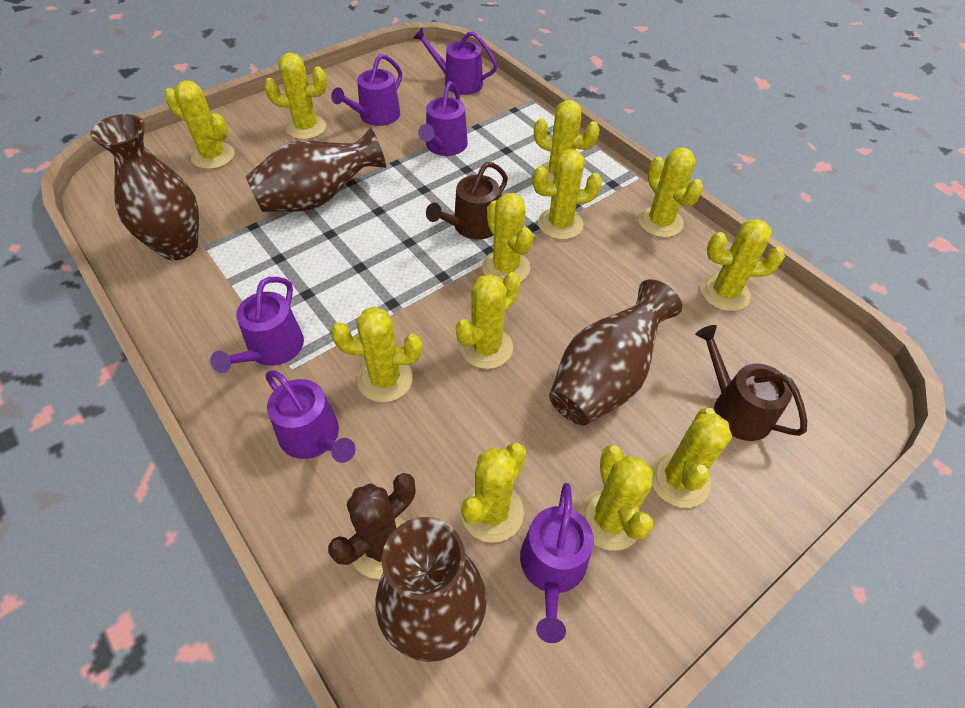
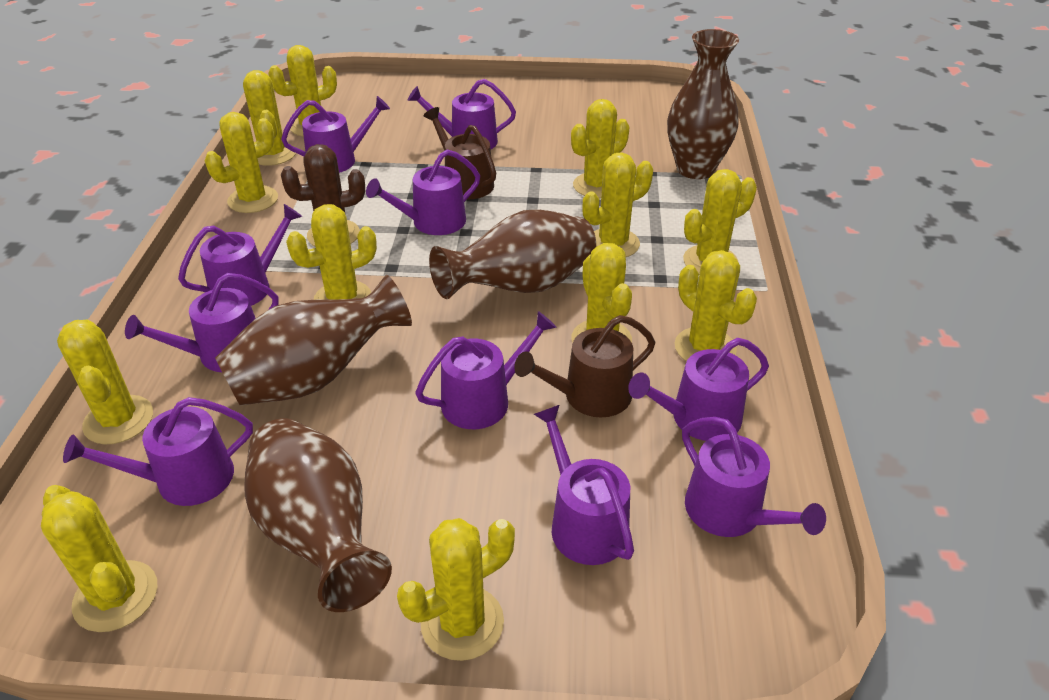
purple watering can: 6 -> 10

